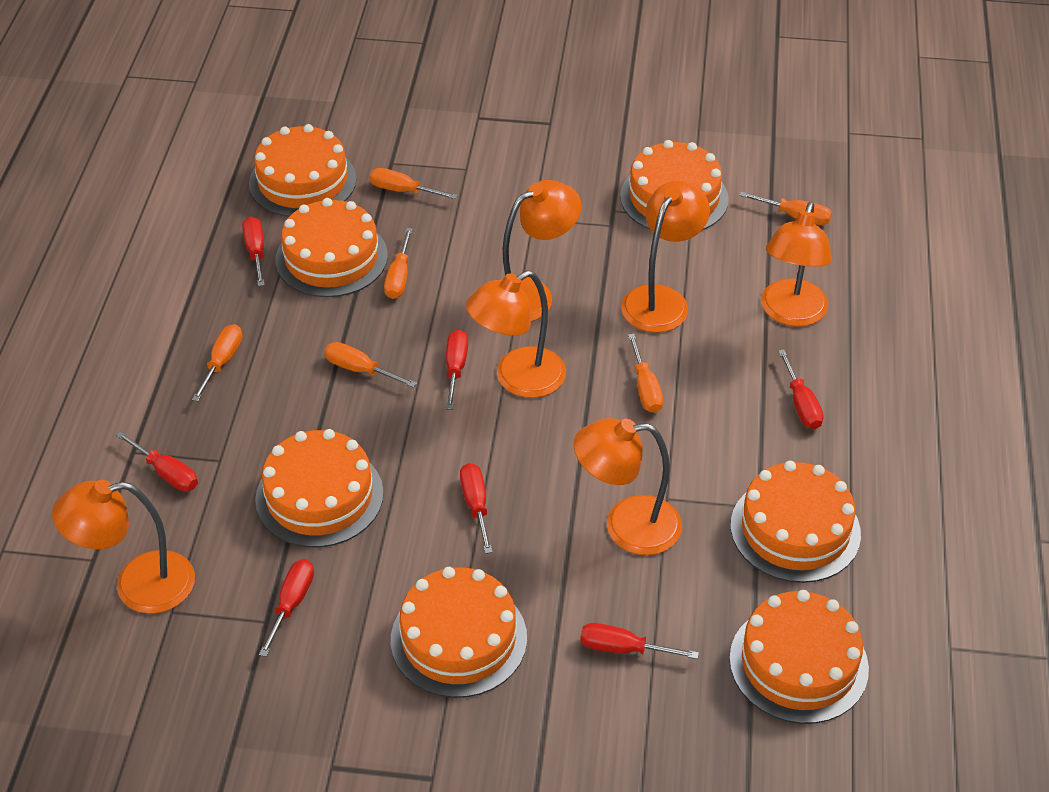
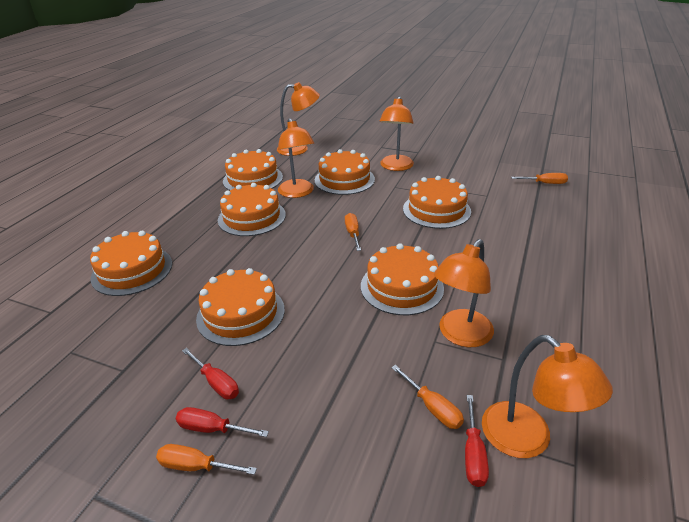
orange lamp: 6 -> 5
orange screwdriver: 6 -> 4
red screwdriver: 7 -> 3

